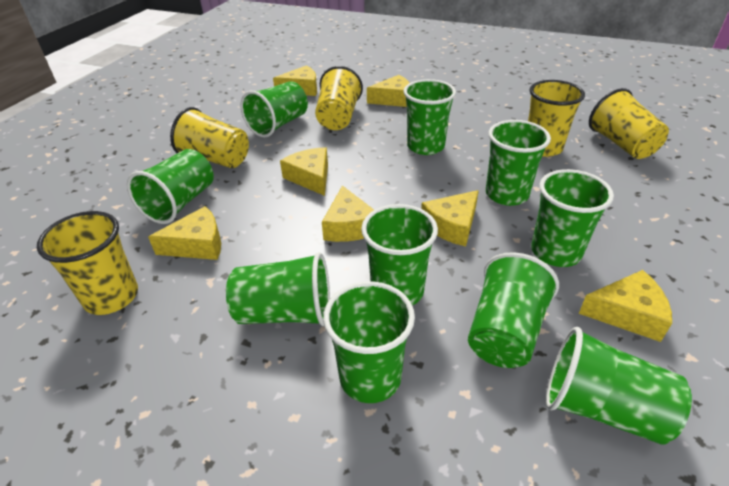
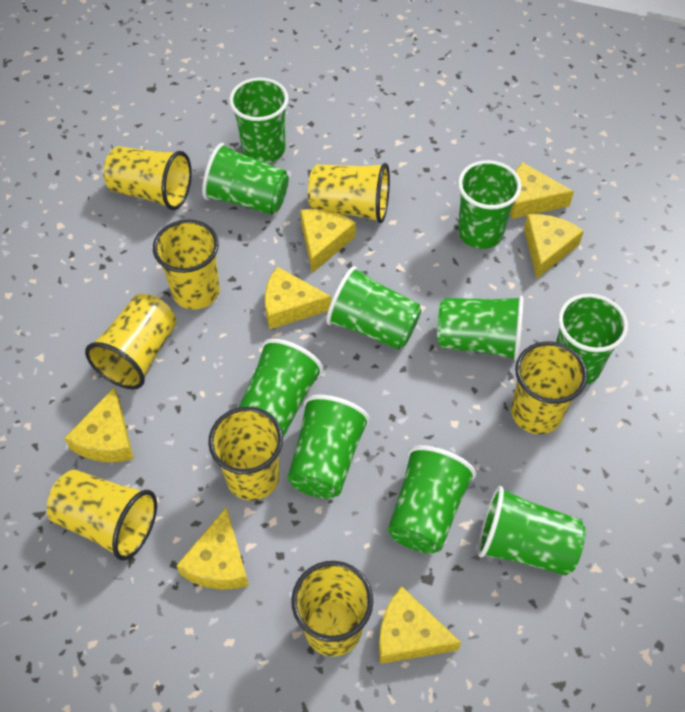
yellow cup: 5 -> 8

